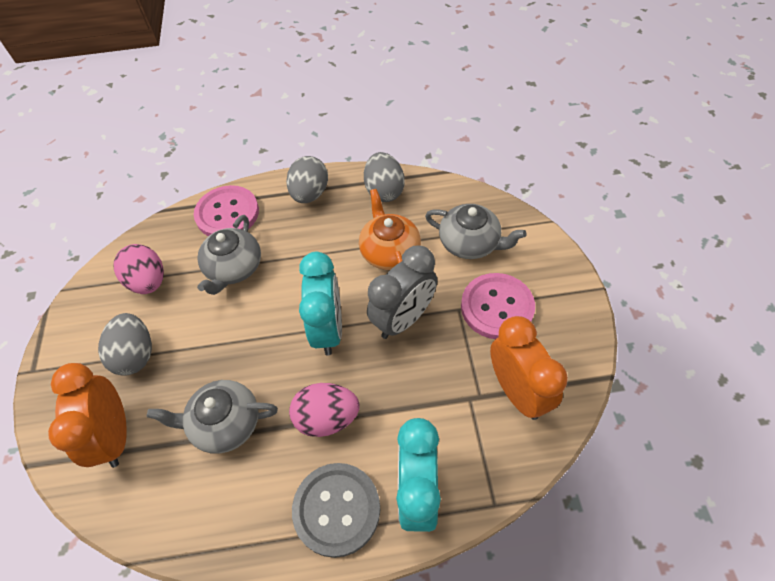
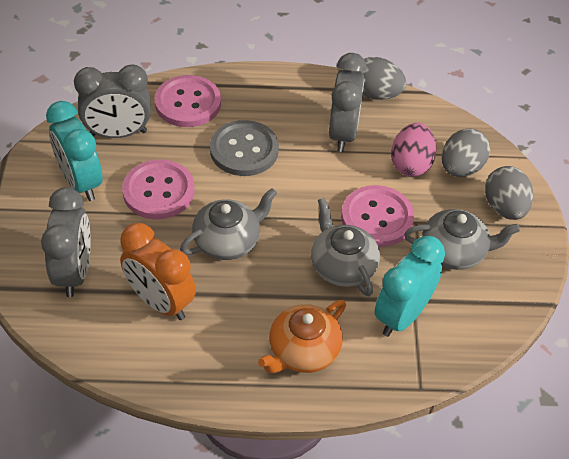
grey clock: 1 -> 3
orange clock: 2 -> 1
pink button: 2 -> 3
pink egg: 2 -> 1

